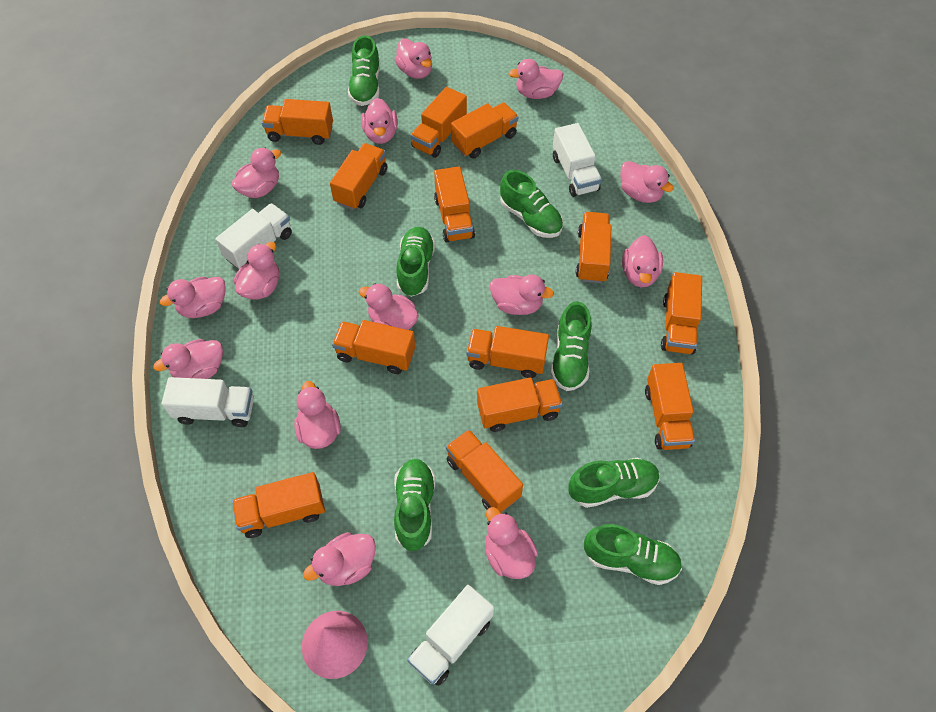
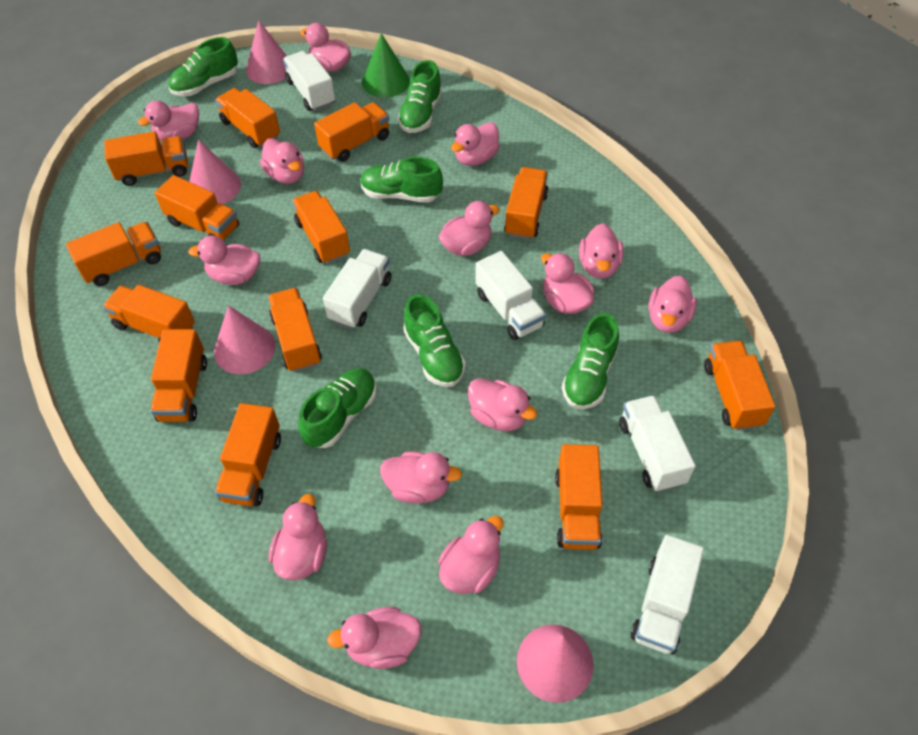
green cone: 0 -> 1
green shoe: 7 -> 6
pink cone: 1 -> 4
white truck: 4 -> 5

